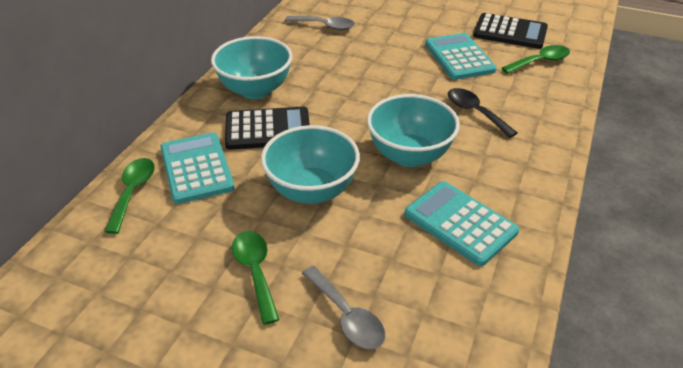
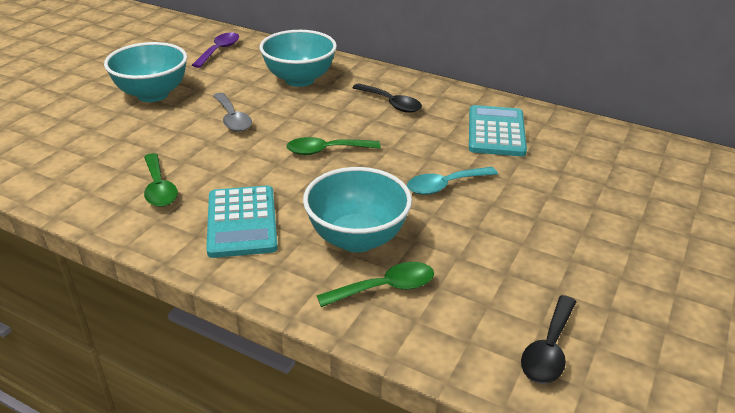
black calculator: 2 -> 0
black spoon: 1 -> 2
grey spoon: 2 -> 1
purple spoon: 0 -> 1
turquoise calculator: 3 -> 2
turquoise spoon: 0 -> 1

